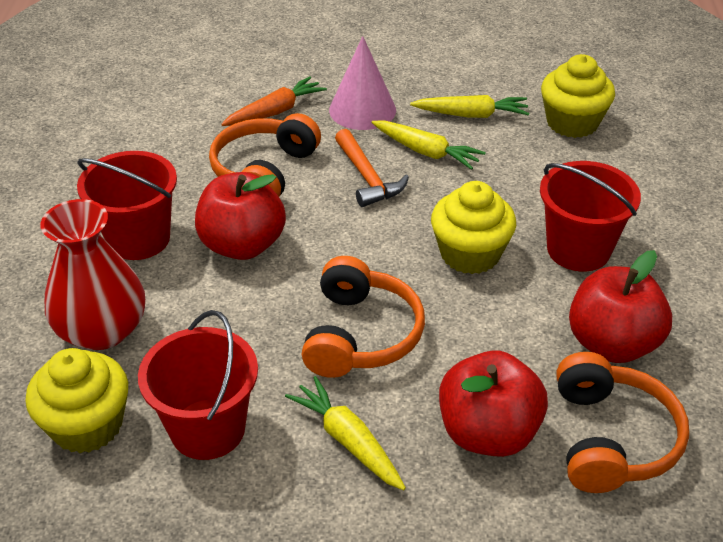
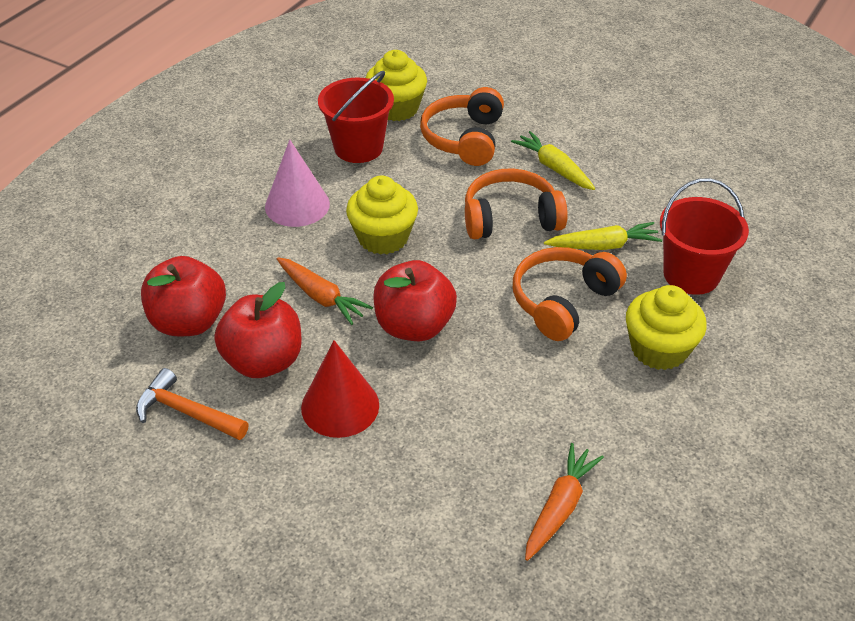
orange carrot: 1 -> 2
red bucket: 3 -> 2
red cone: 0 -> 1
red vase: 1 -> 0
yellow carrot: 3 -> 2

